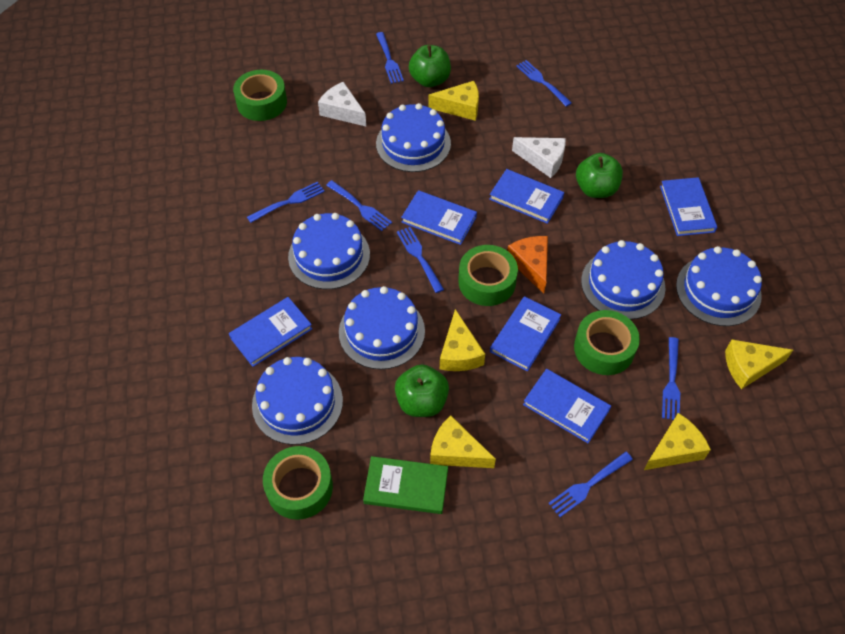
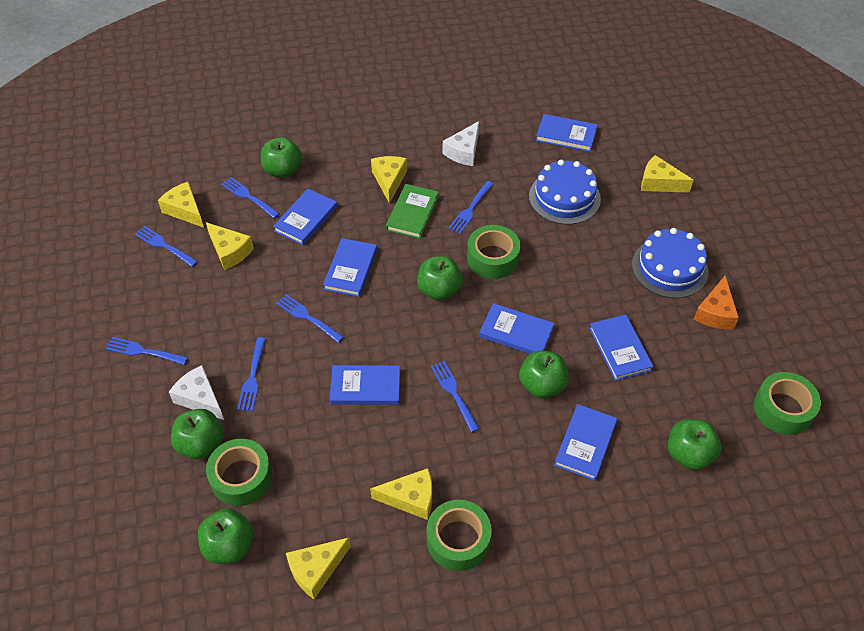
blue book: 6 -> 7
blue cake: 6 -> 2
green apple: 3 -> 6
yellow cheese: 5 -> 6

